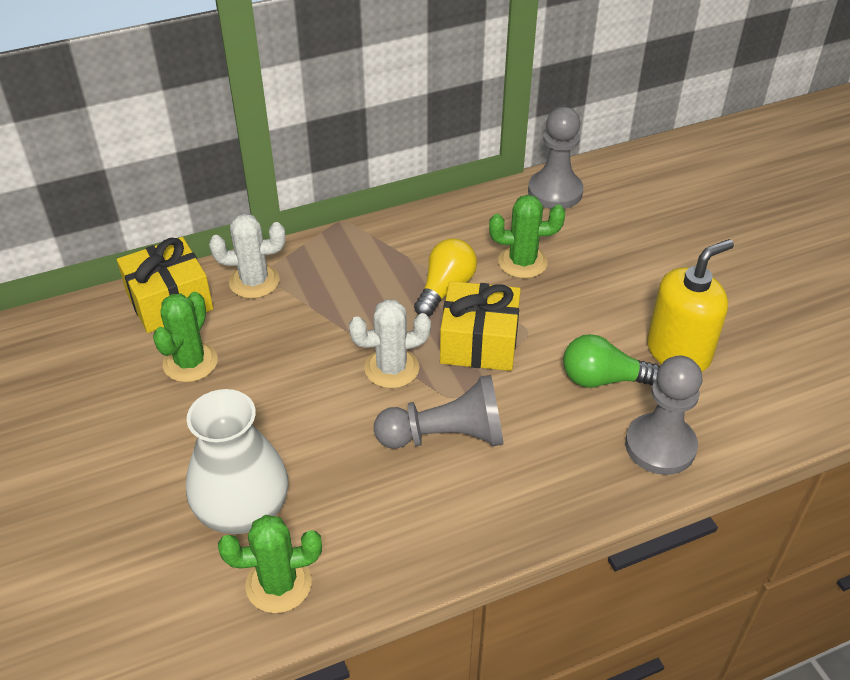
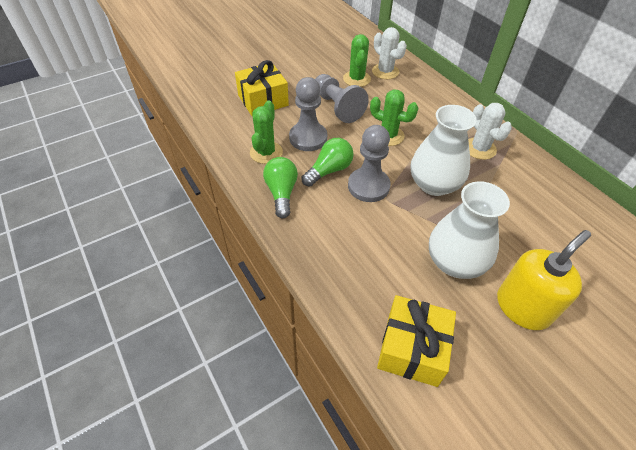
green light bulb: 1 -> 2
white vase: 1 -> 2
yellow light bulb: 1 -> 0

